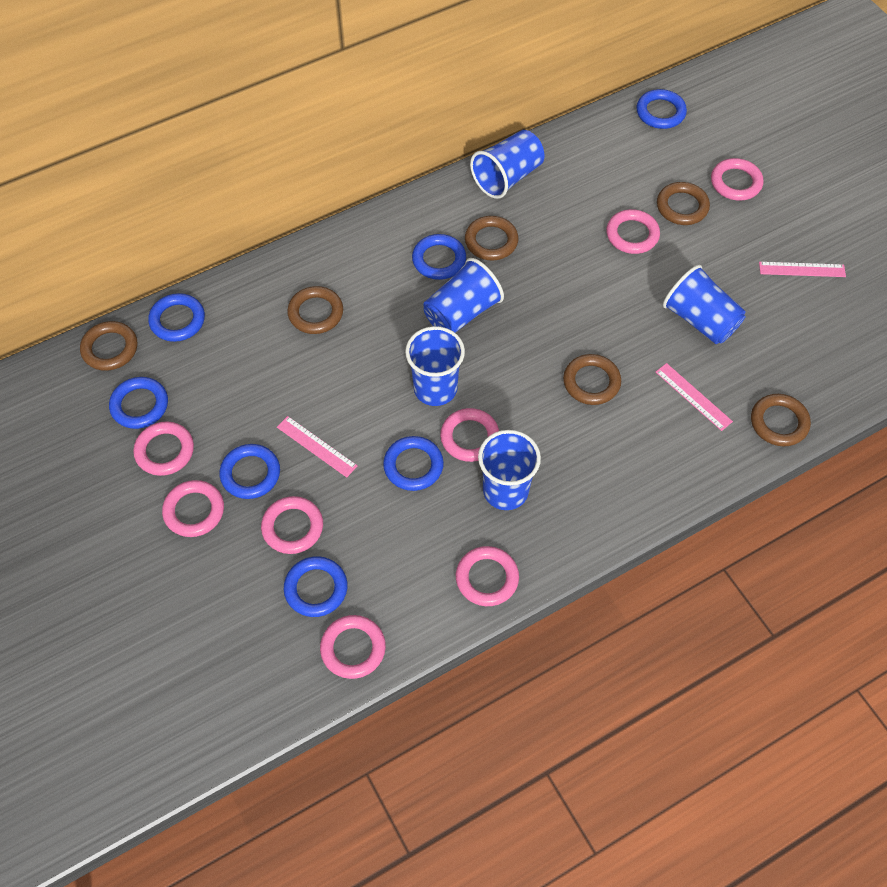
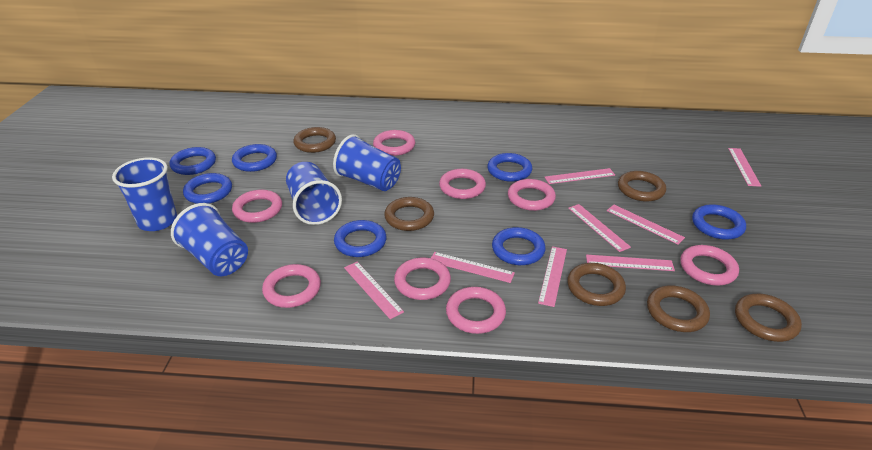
blue cup: 5 -> 4
pink ruler: 3 -> 8

